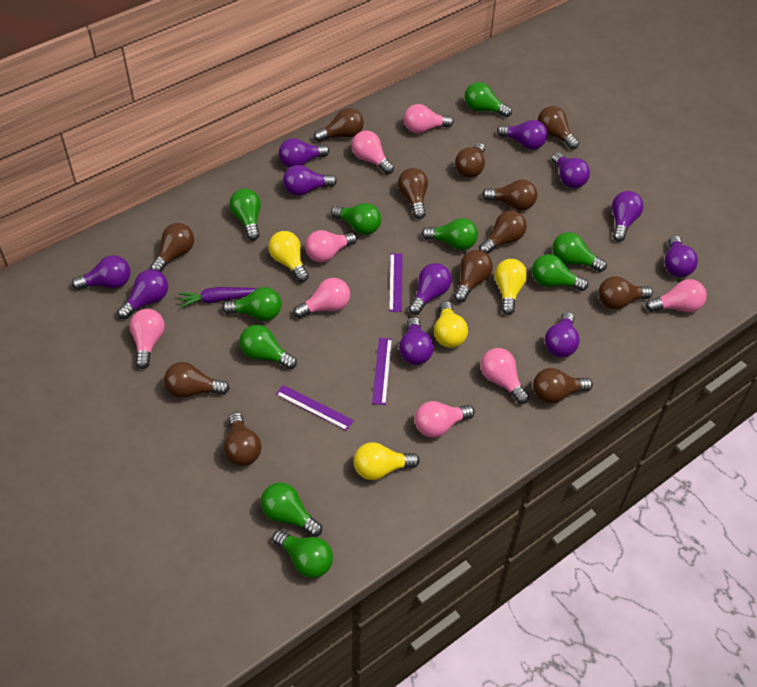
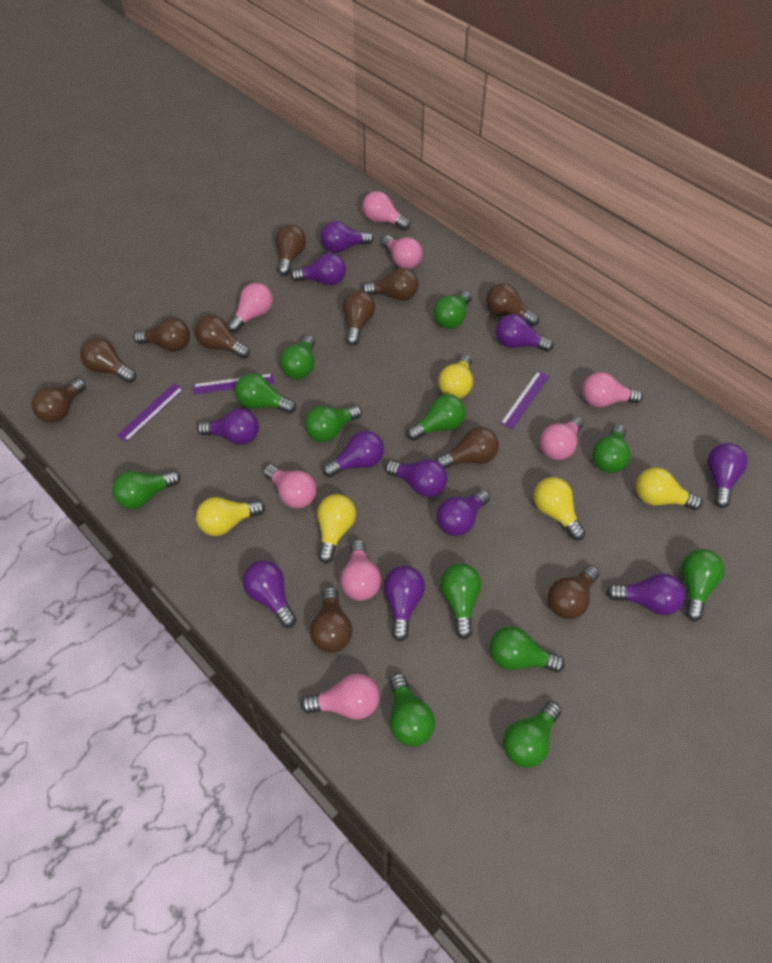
brown light bulb: 12 -> 11
green light bulb: 10 -> 12
purple carrot: 1 -> 0
yellow light bulb: 4 -> 5

